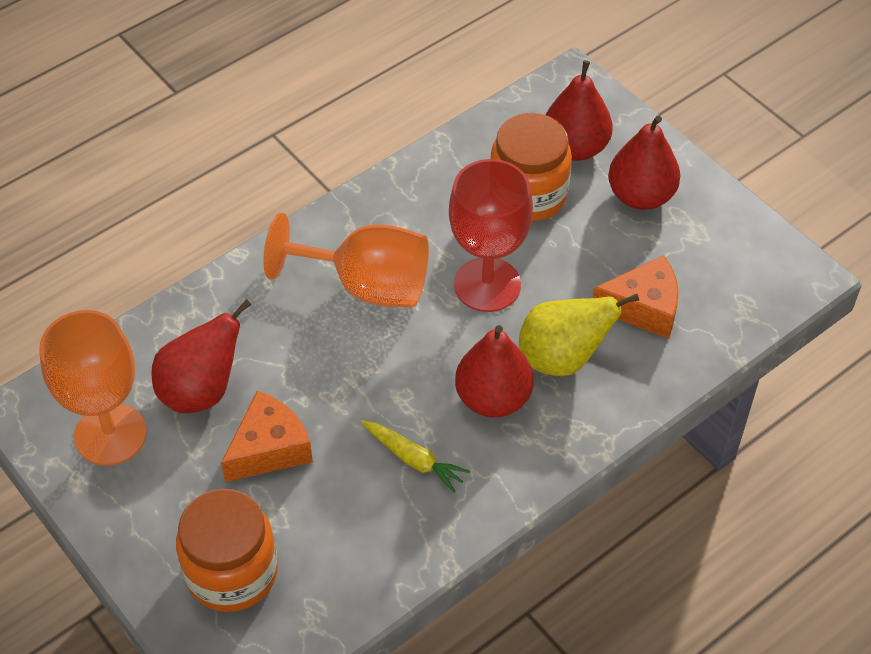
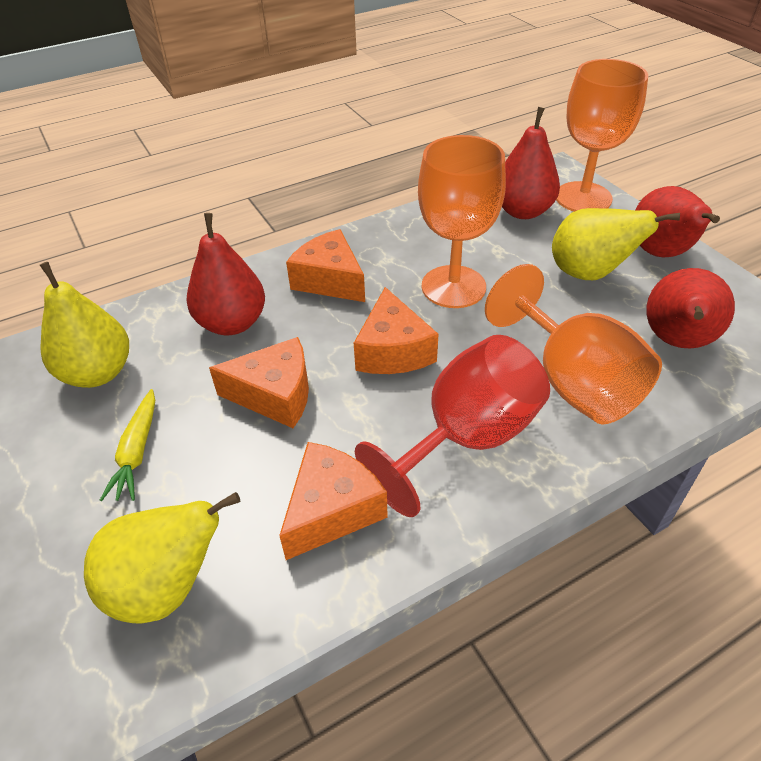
orange cheese: 2 -> 4
orange goblet: 2 -> 3
orange jar: 2 -> 0
yellow pear: 1 -> 3

